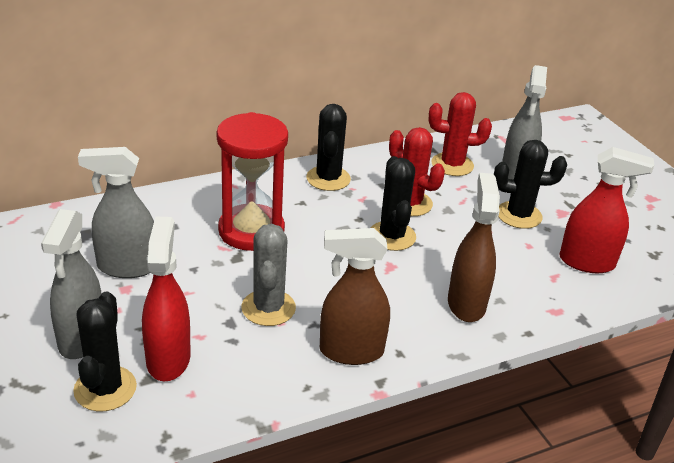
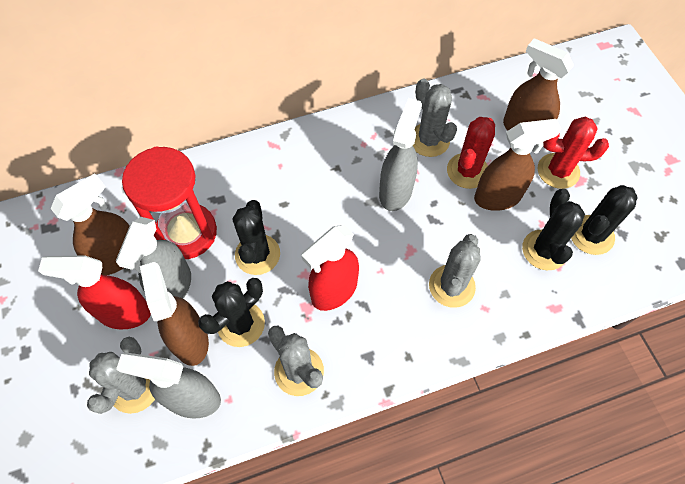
brown spray bottle: 2 -> 4
grey cactus: 1 -> 4

